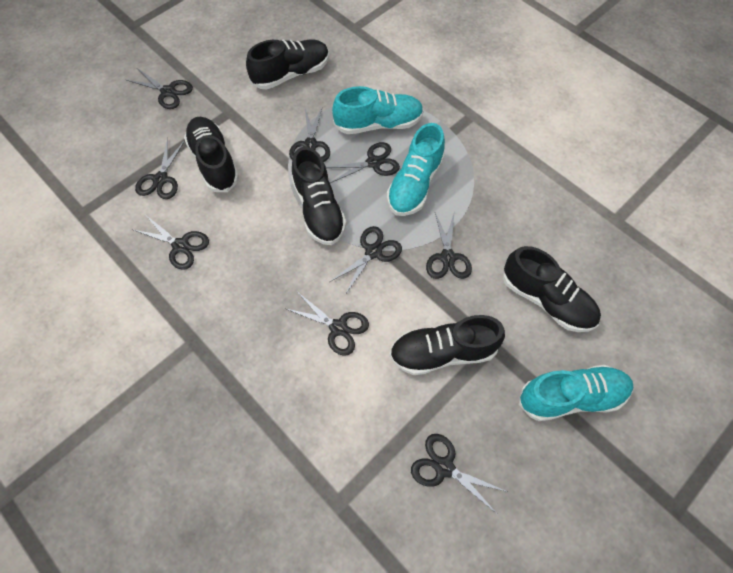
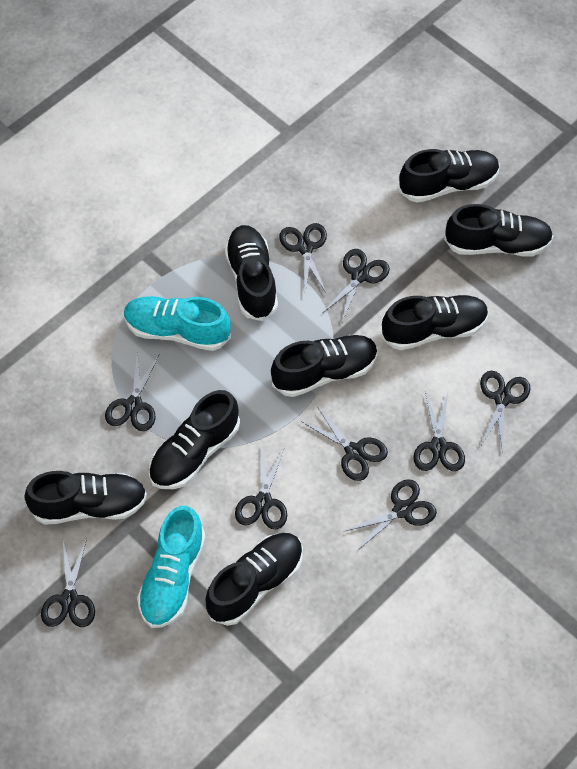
black shoe: 5 -> 8
turquoise shoe: 3 -> 2

